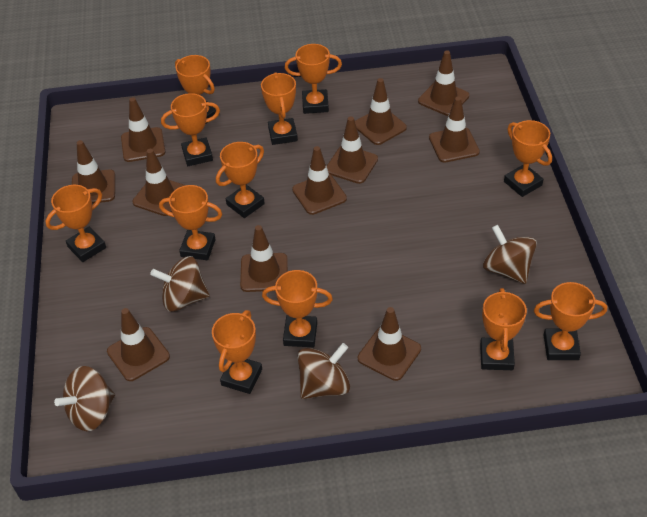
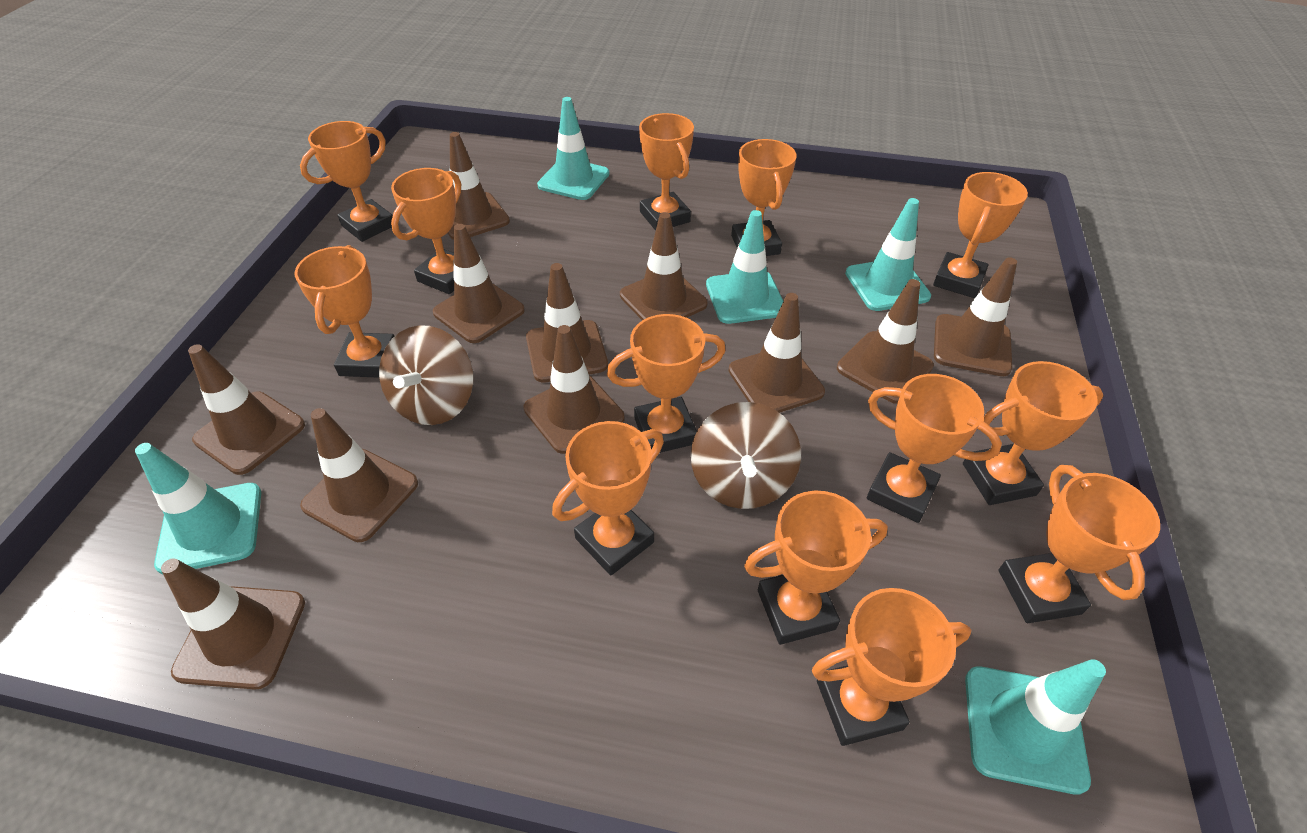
brown spinning top: 4 -> 2
orange trophy: 12 -> 13
turquoise traffic cone: 0 -> 5

